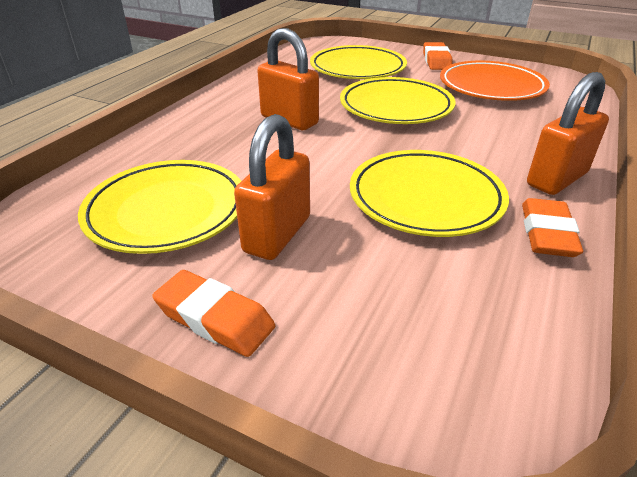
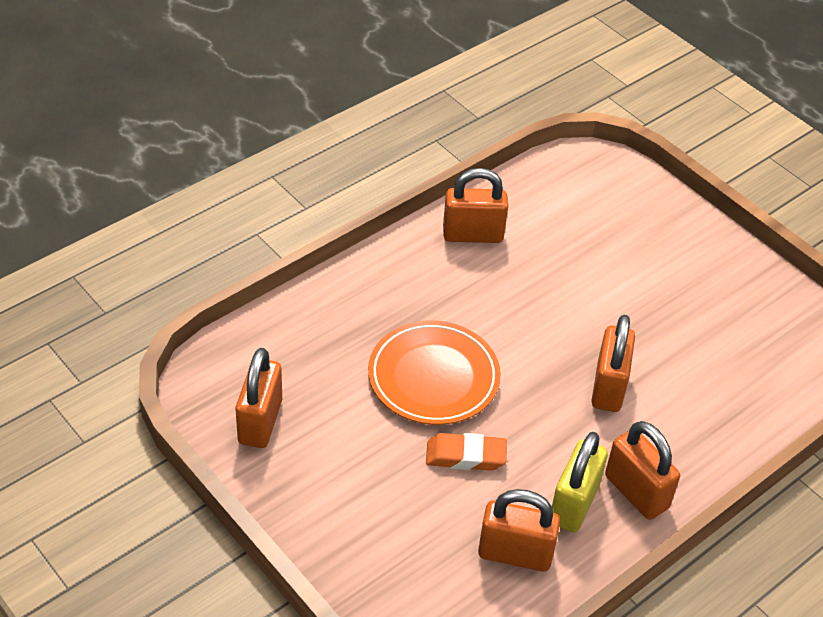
orange eraser: 3 -> 1
orange padlock: 3 -> 5
yellow padlock: 0 -> 1
yellow plate: 4 -> 0

